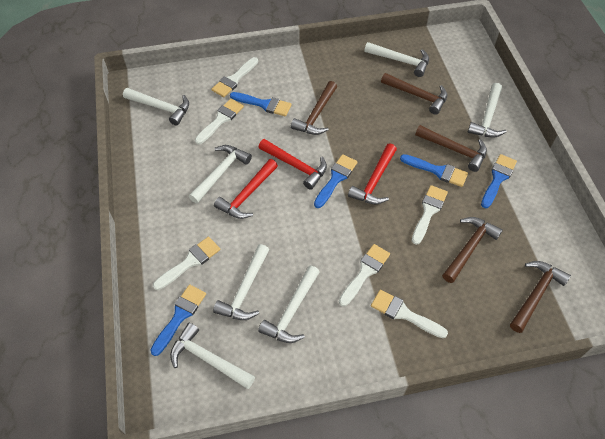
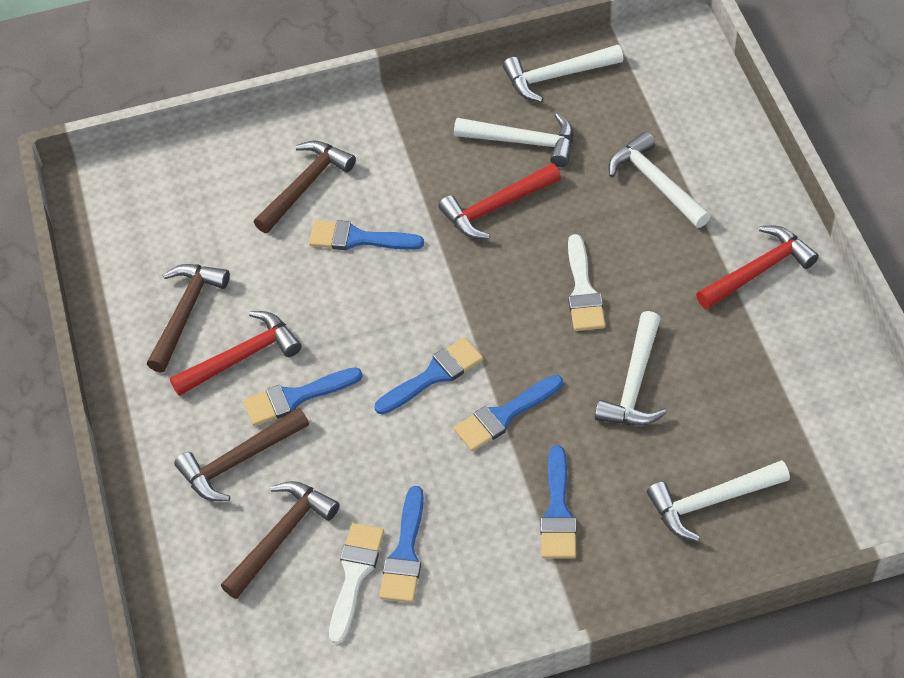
blue brush: 5 -> 6
brown hammer: 5 -> 4
white brush: 6 -> 2
white hammer: 7 -> 5

